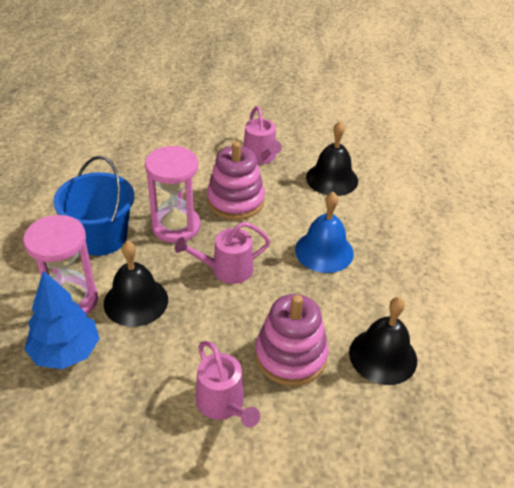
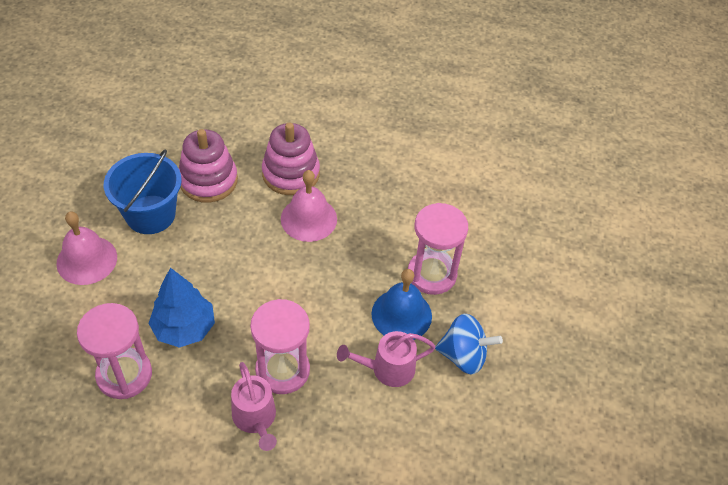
black bell: 3 -> 0
blue spinning top: 0 -> 1
pink bell: 0 -> 2
pink hourglass: 2 -> 3
pink watering can: 3 -> 2

